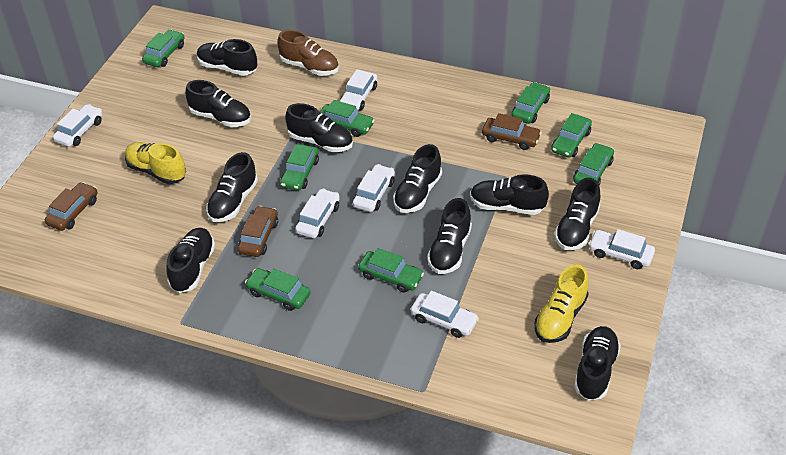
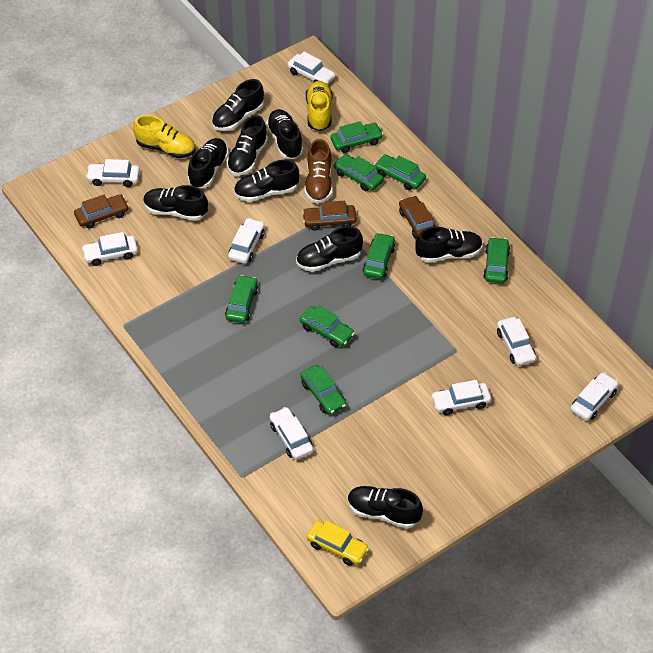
black shoe: 10 -> 9
white car: 6 -> 8
yellow car: 0 -> 1

